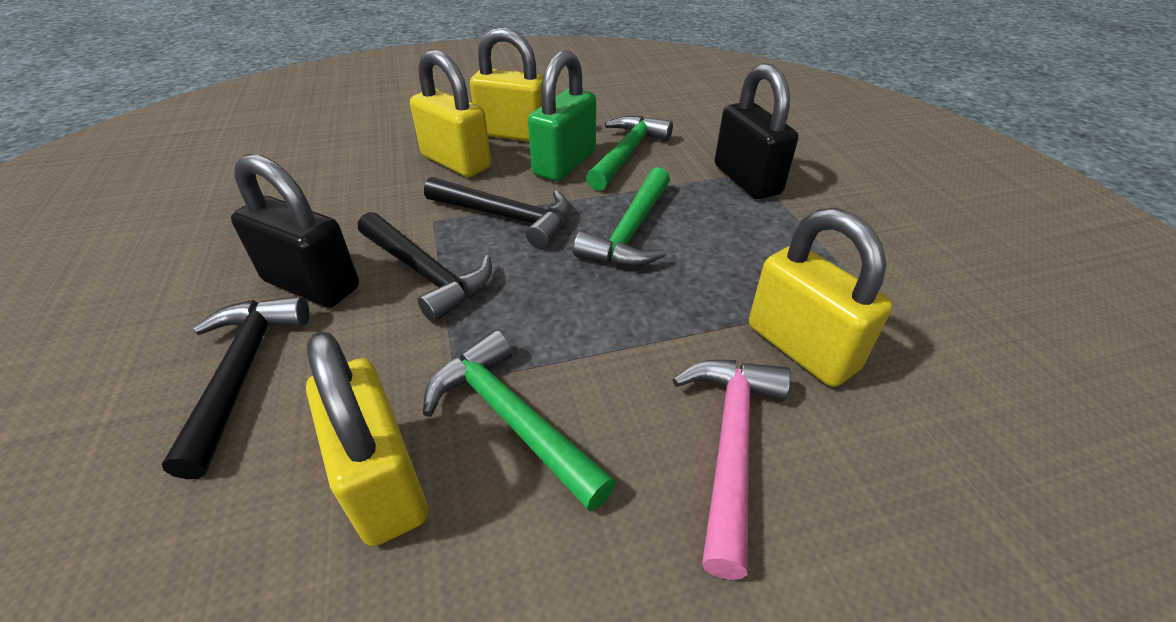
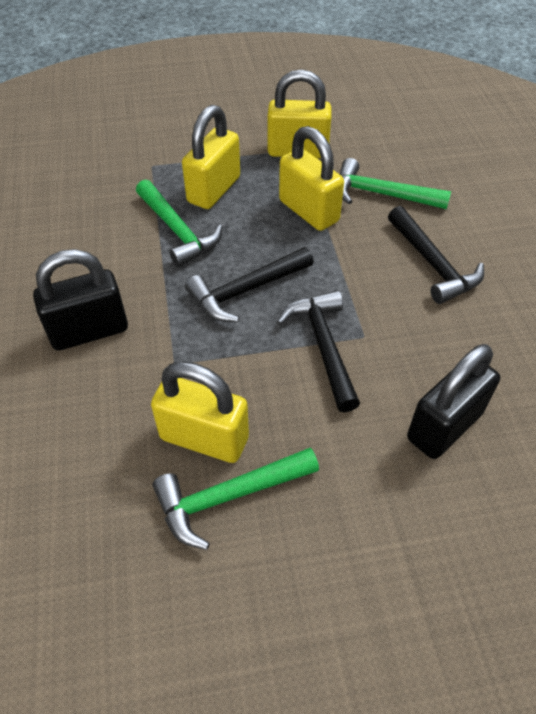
green padlock: 1 -> 0
pink hammer: 1 -> 0

